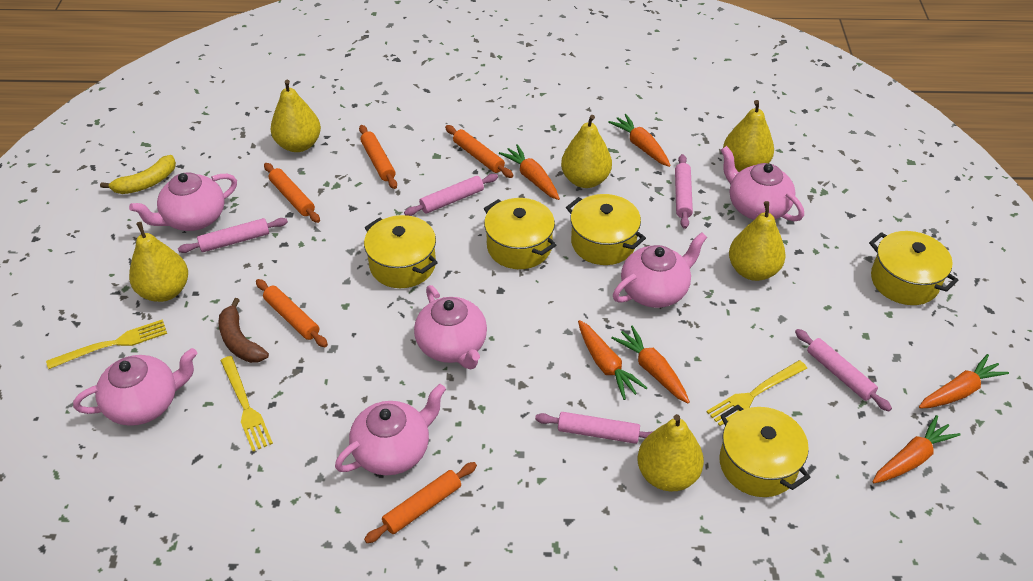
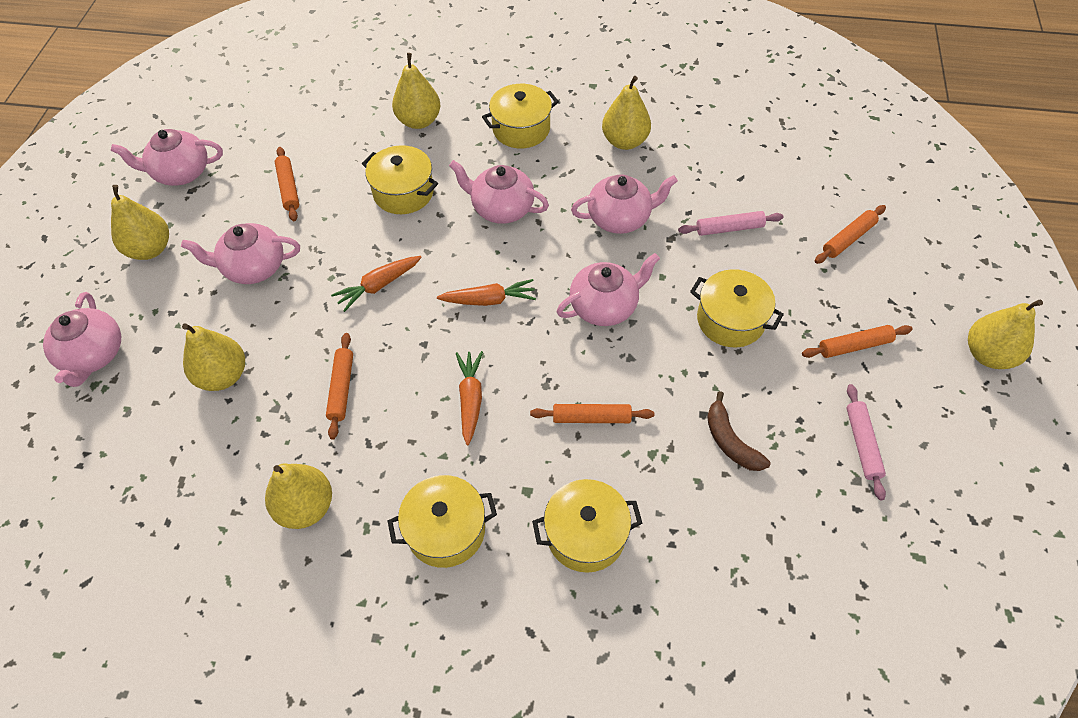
orange carrot: 6 -> 3
pink rolling pin: 5 -> 2
yellow banana: 1 -> 0
yellow fork: 3 -> 0

